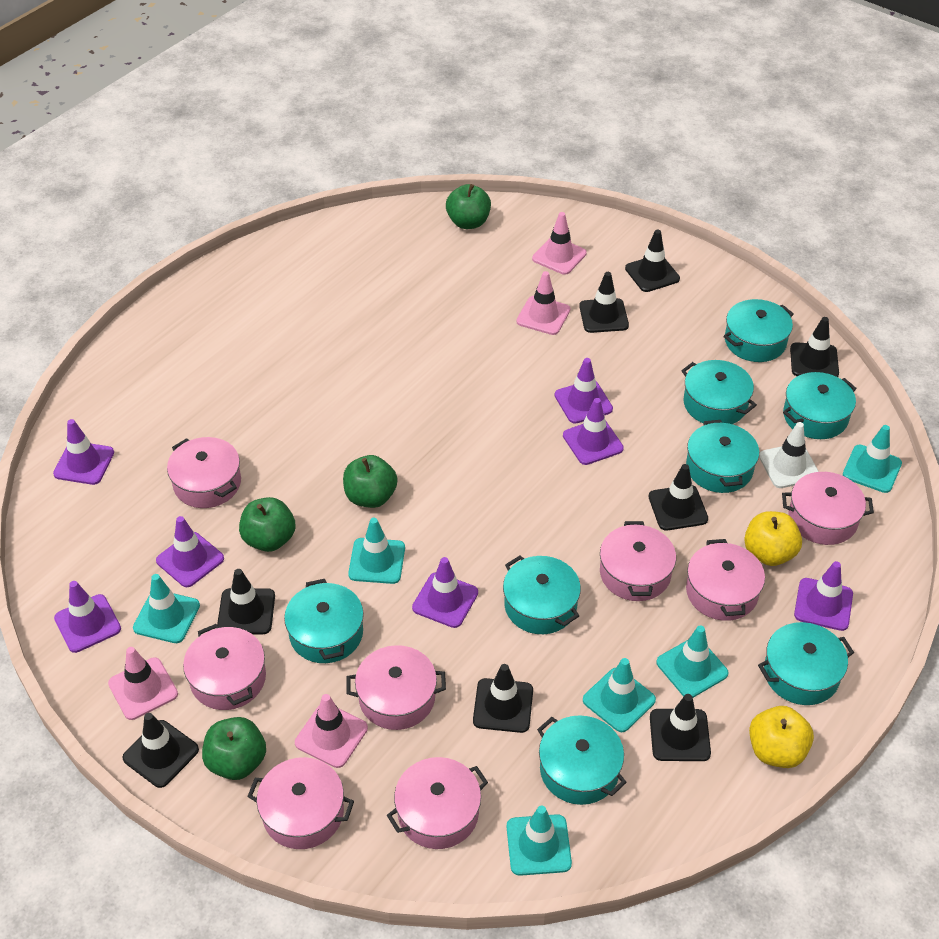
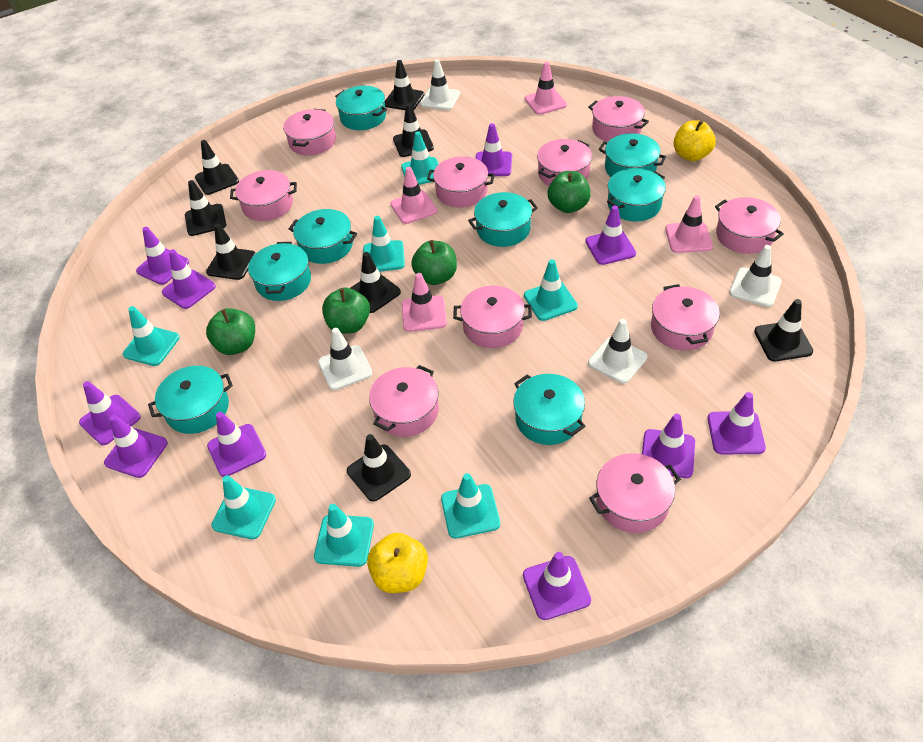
pink pot: 8 -> 10
purple traffic cone: 7 -> 10
turquoise traffic cone: 6 -> 7
white traffic cone: 1 -> 4

